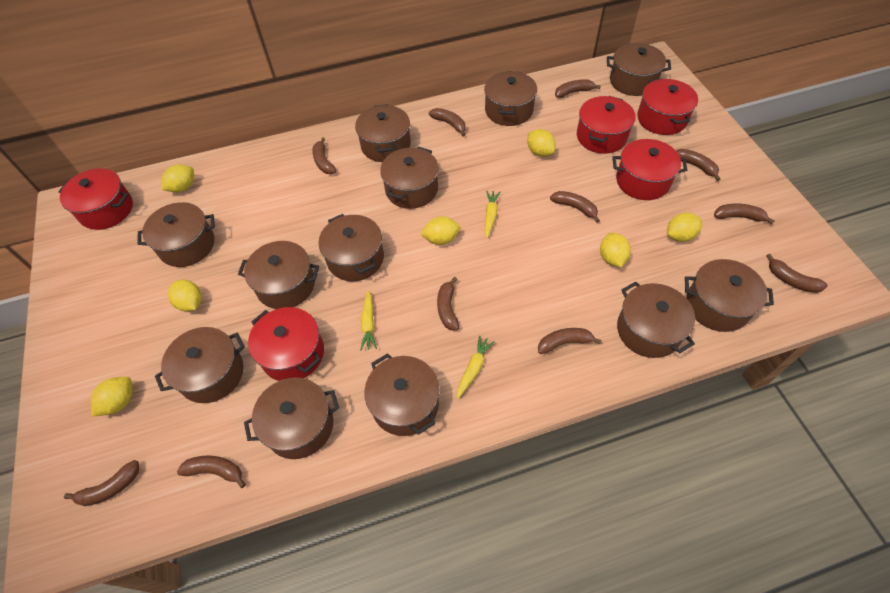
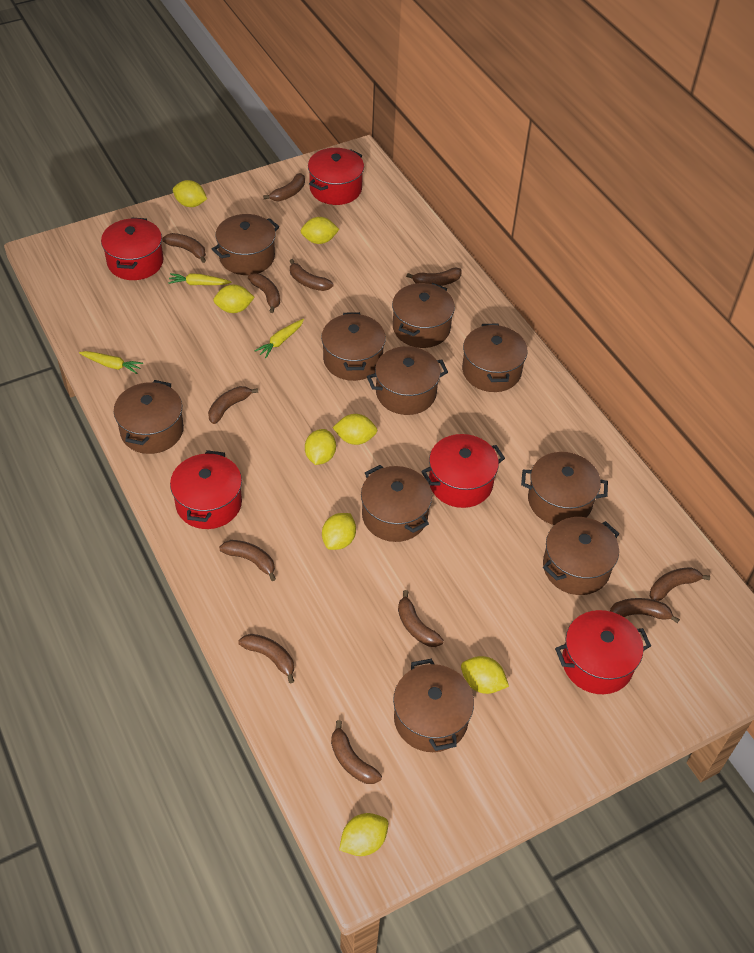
brown banana: 11 -> 12
brown pot: 12 -> 10
yellow lemon: 7 -> 8

